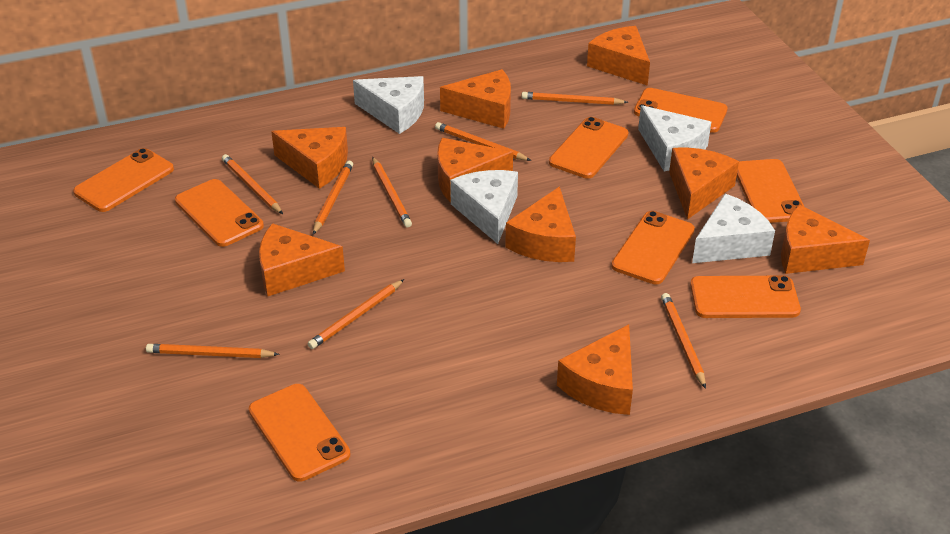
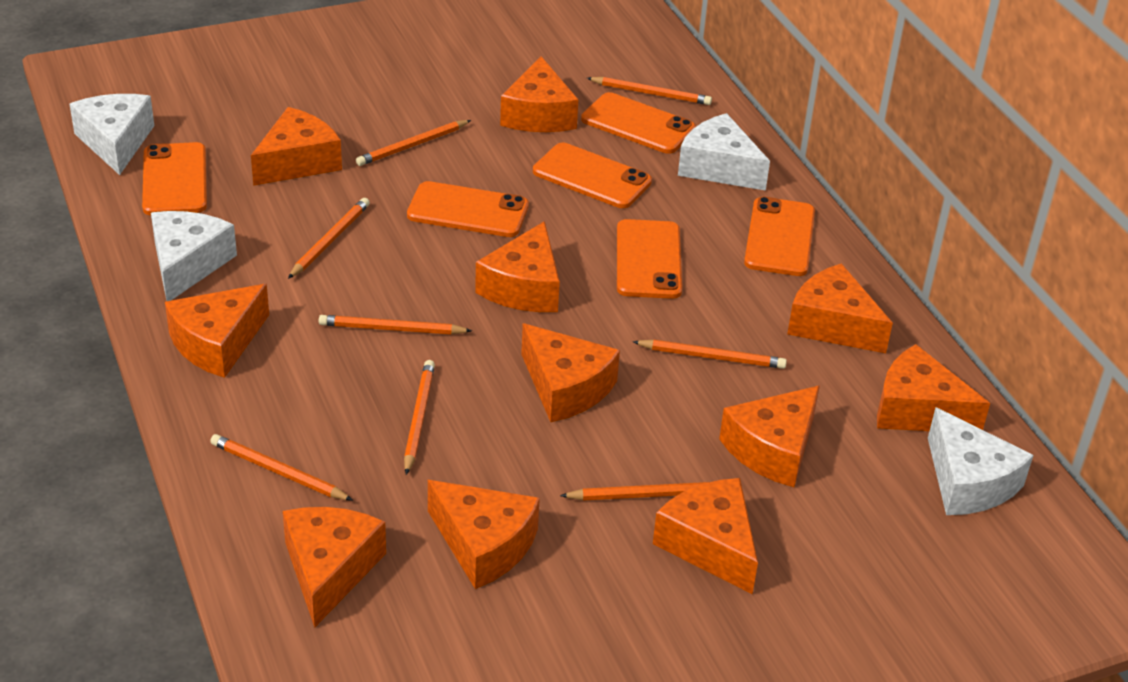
orange cheese: 9 -> 11
orange phone: 8 -> 6

